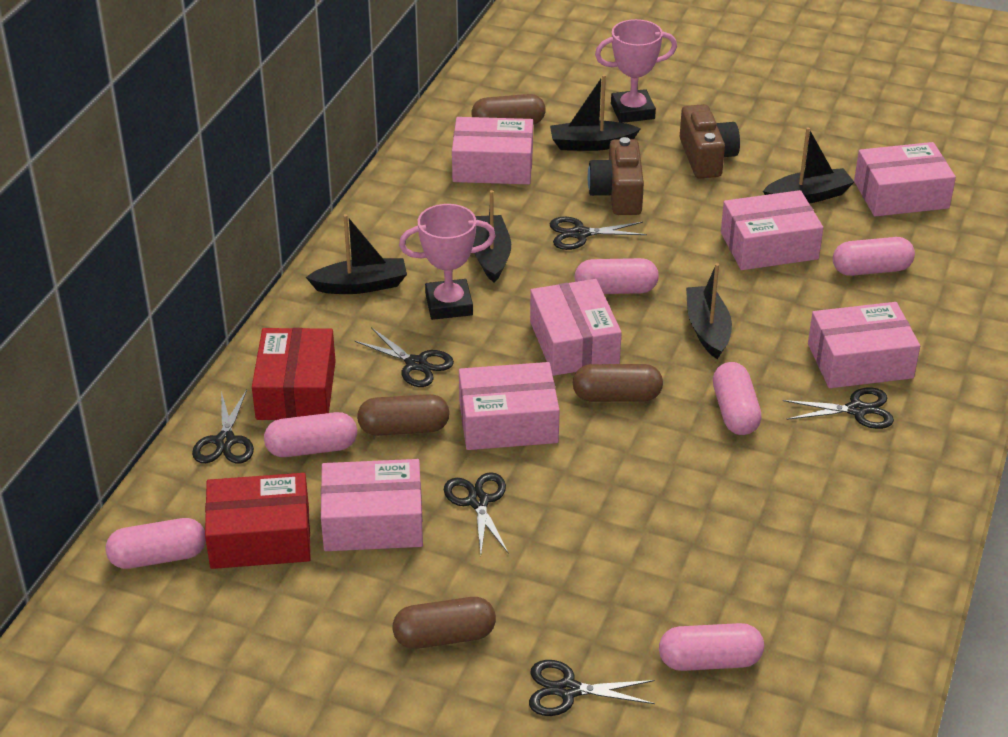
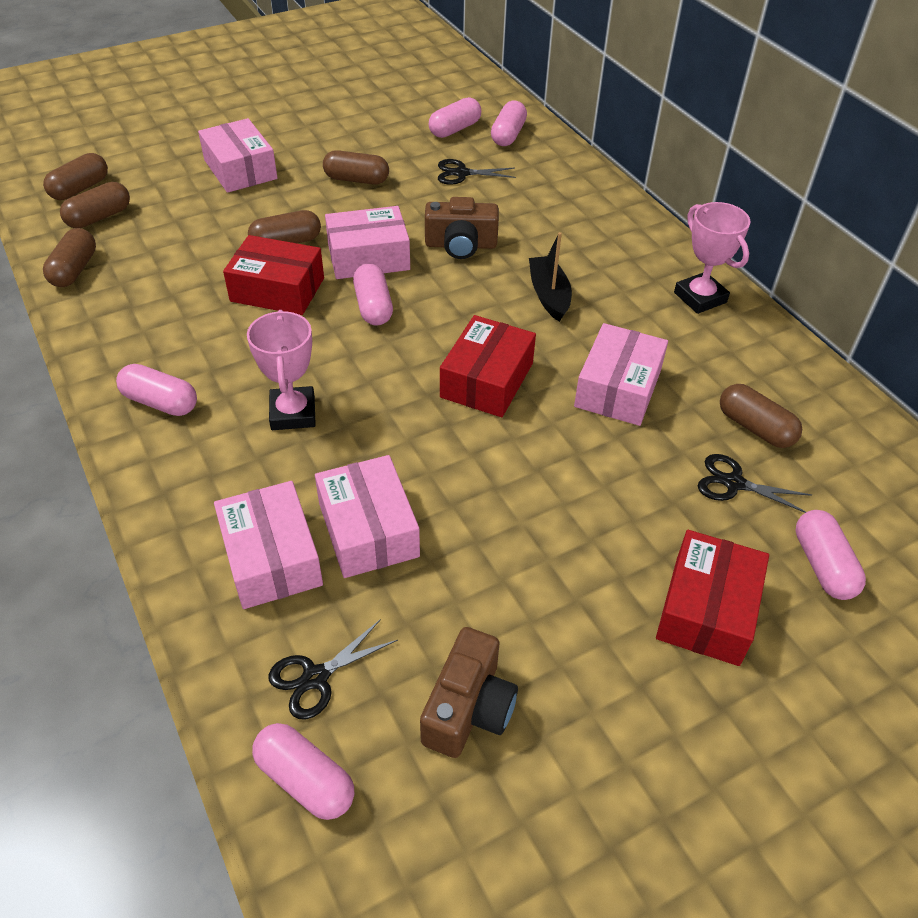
black boat: 5 -> 1
black scissors: 6 -> 3
brown capsule: 4 -> 6
pink box: 7 -> 5
red box: 2 -> 3

